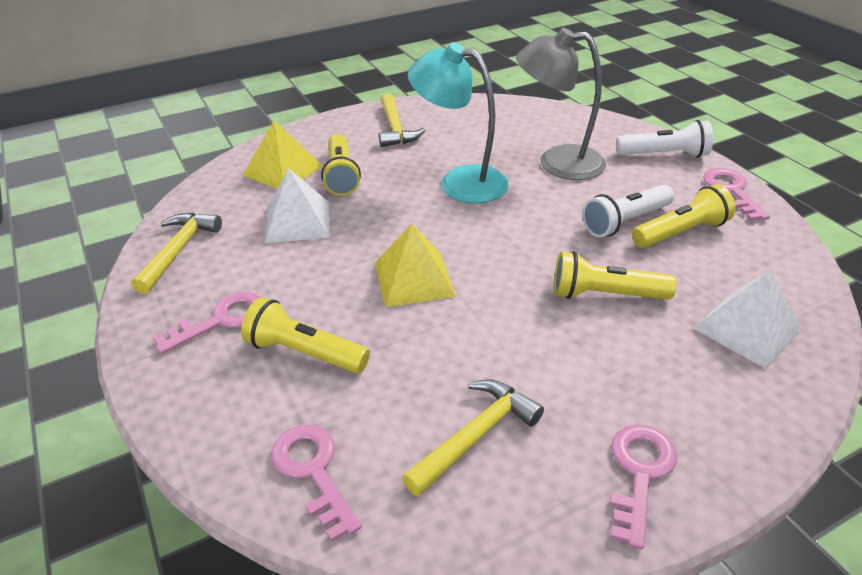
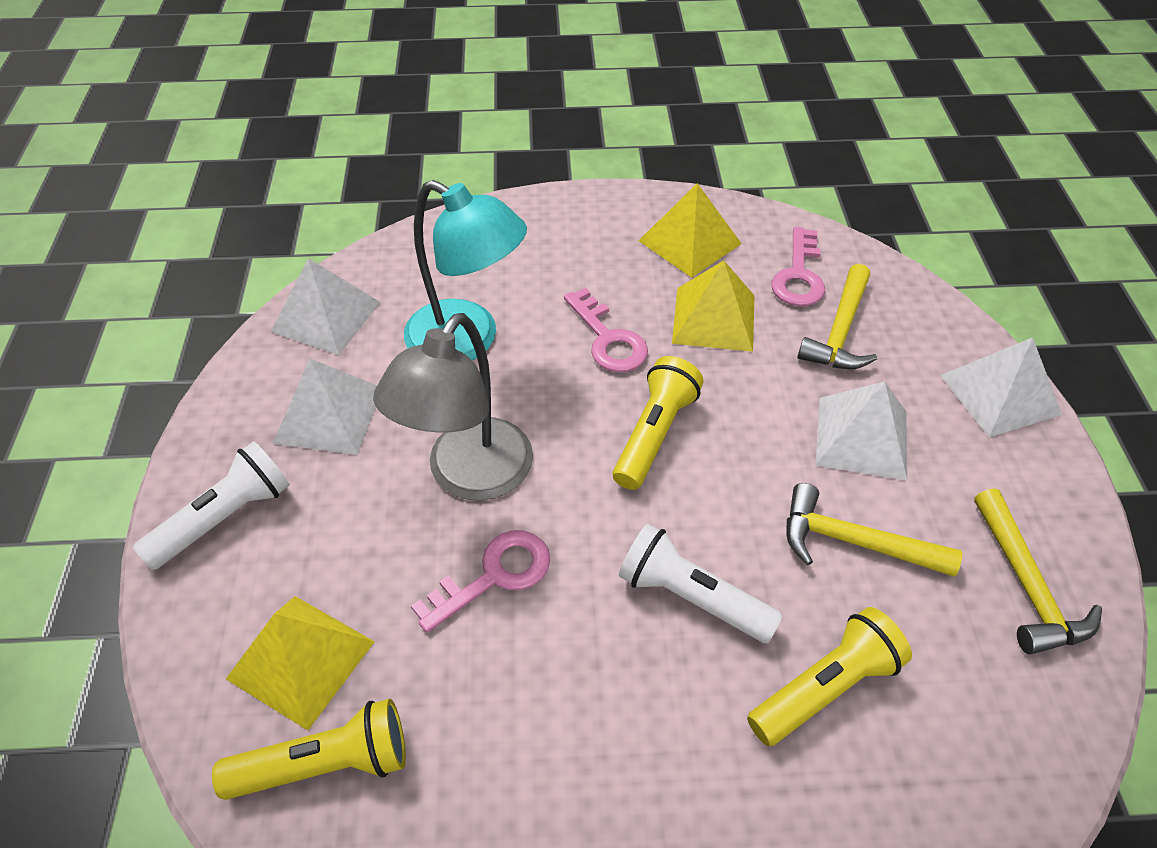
pink key: 4 -> 3
white pyramid: 2 -> 4
yellow flashlight: 4 -> 3
yellow pyramid: 2 -> 3

